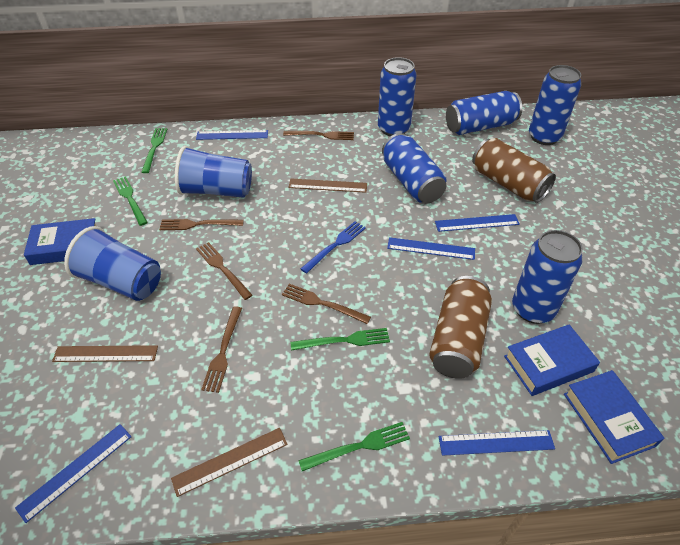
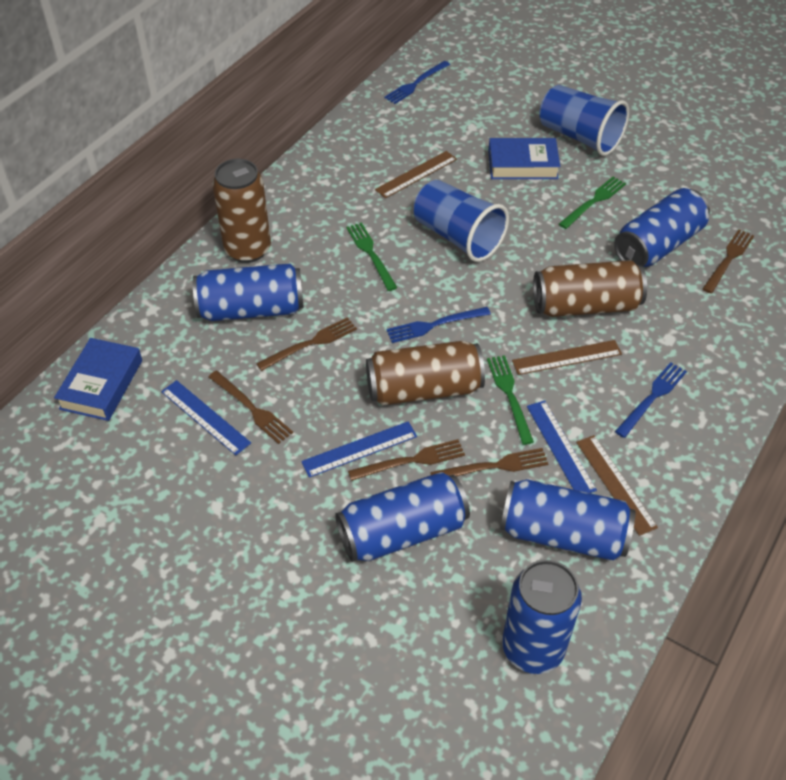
blue book: 3 -> 2
blue fork: 1 -> 3
blue ruler: 5 -> 3
brown can: 2 -> 3
green fork: 4 -> 3

